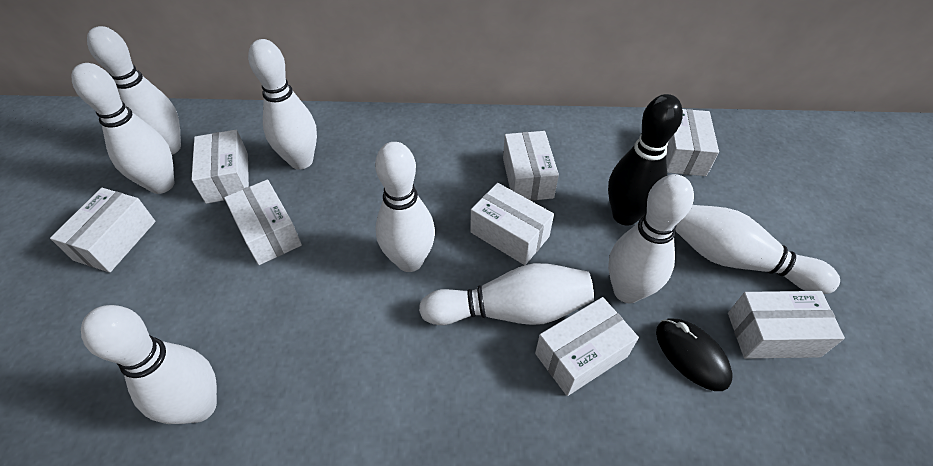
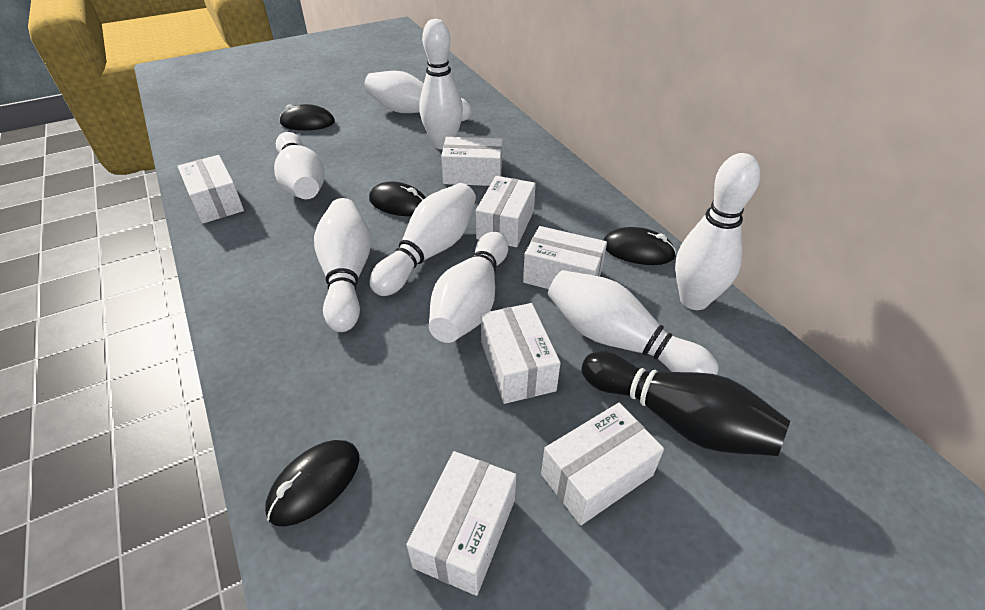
black mouse: 1 -> 4
white box: 8 -> 7

